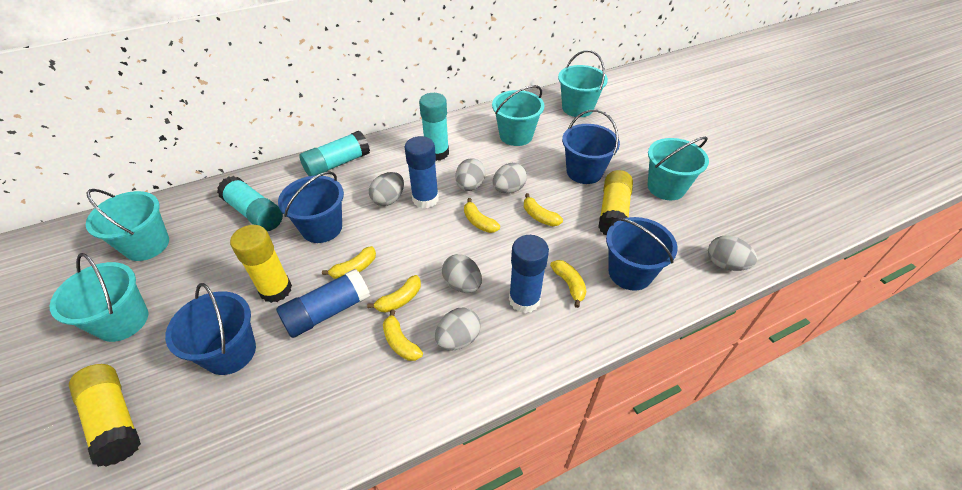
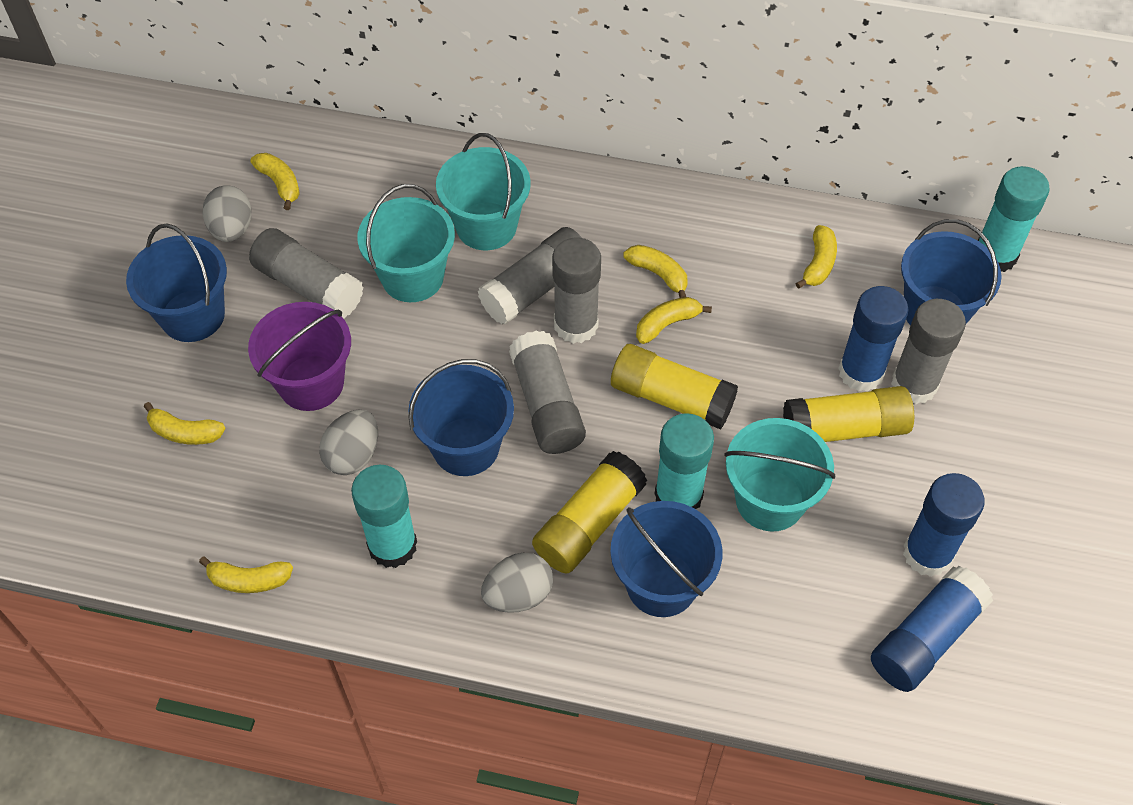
grey egg: 6 -> 3
grey glue stick: 0 -> 5
purple bucket: 0 -> 1
turquoise bucket: 5 -> 3

